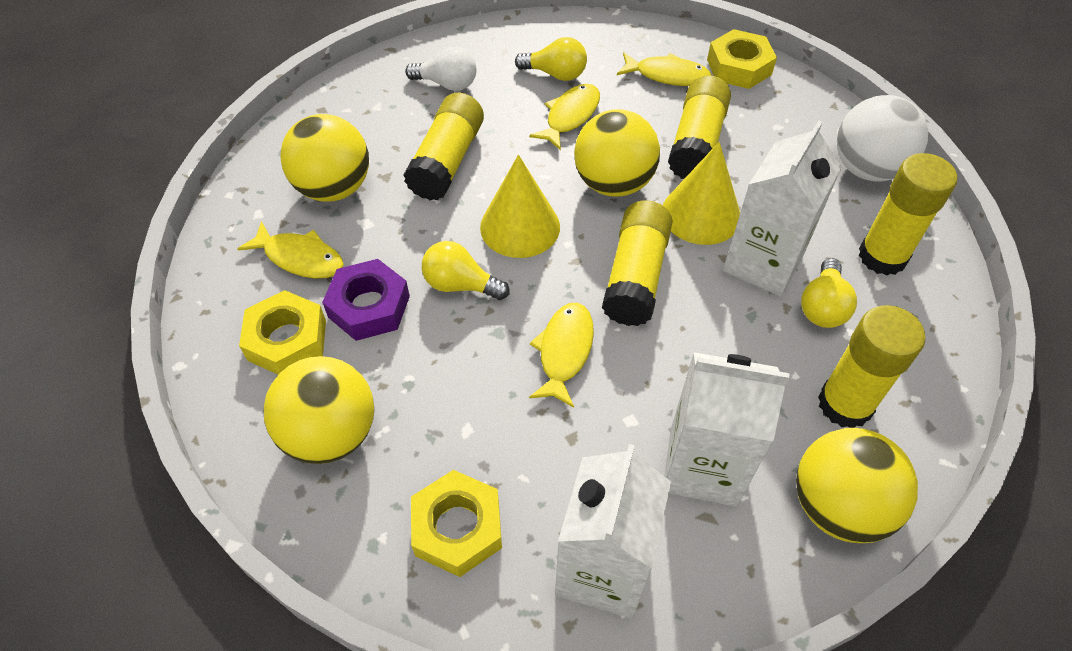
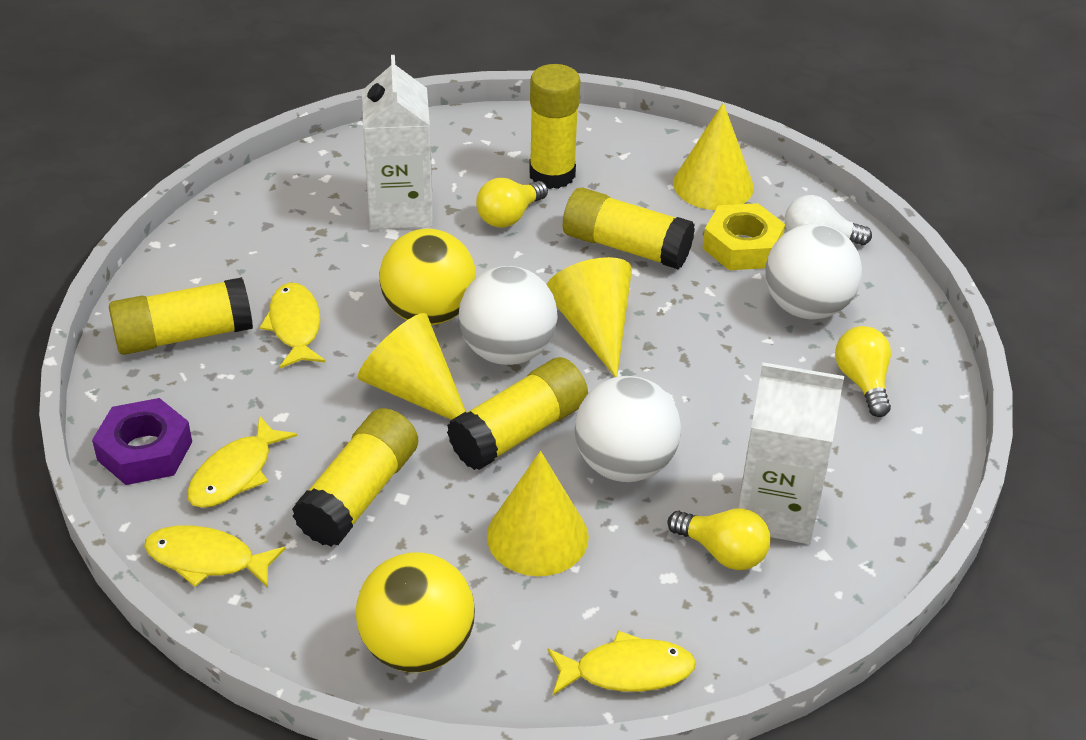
white ball: 1 -> 3
white carton: 3 -> 2
yellow ball: 4 -> 2
yellow cone: 2 -> 4
yellow nut: 3 -> 1

